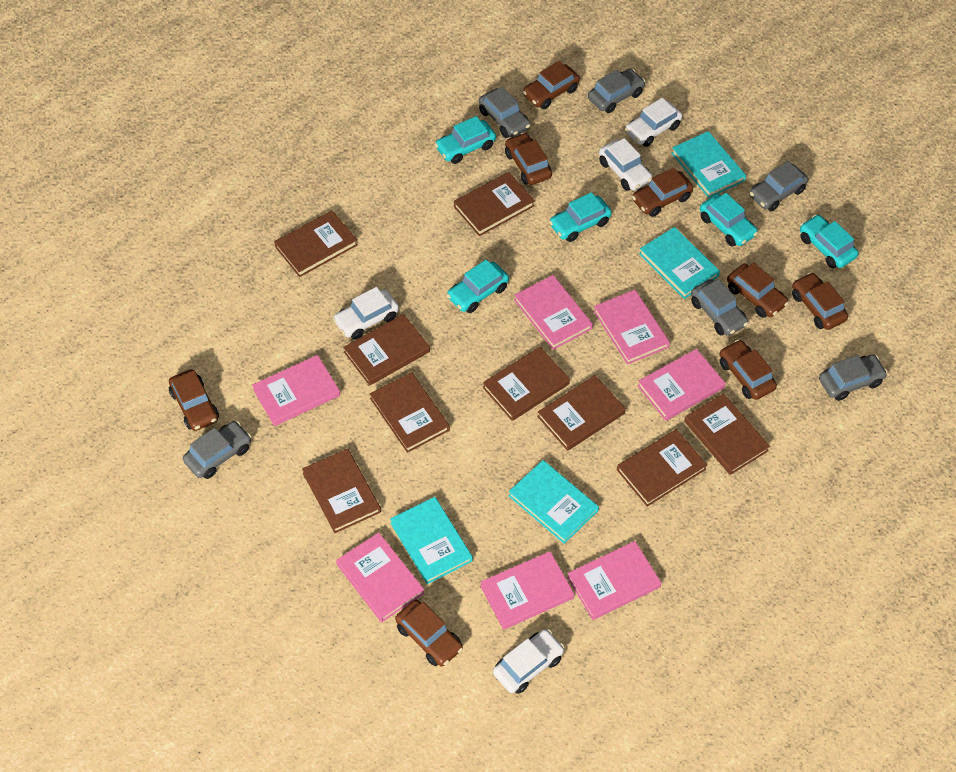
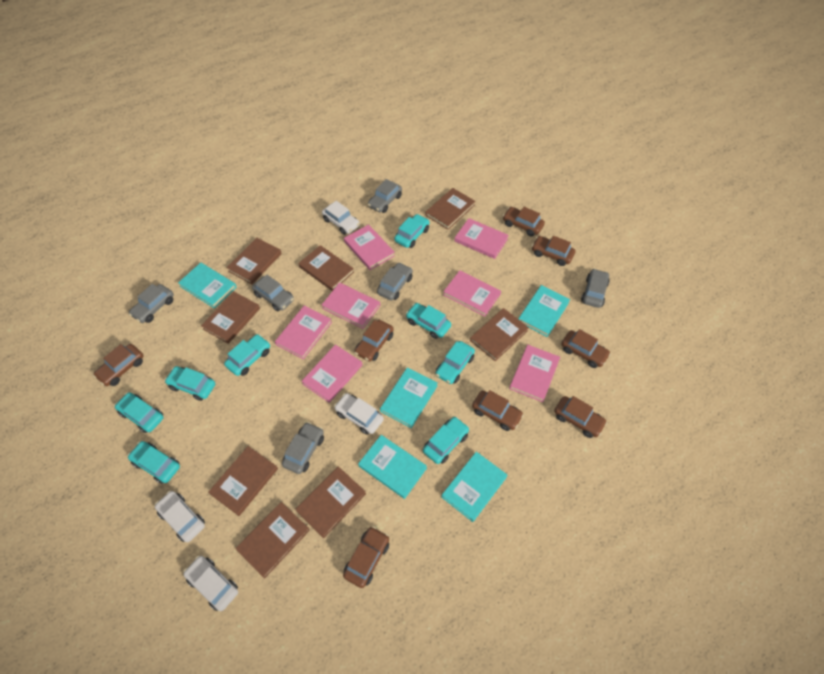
brown book: 9 -> 8
turquoise book: 4 -> 5
turquoise car: 5 -> 8

